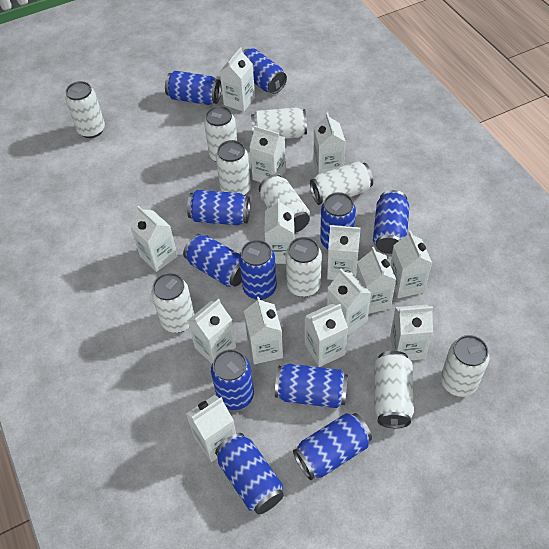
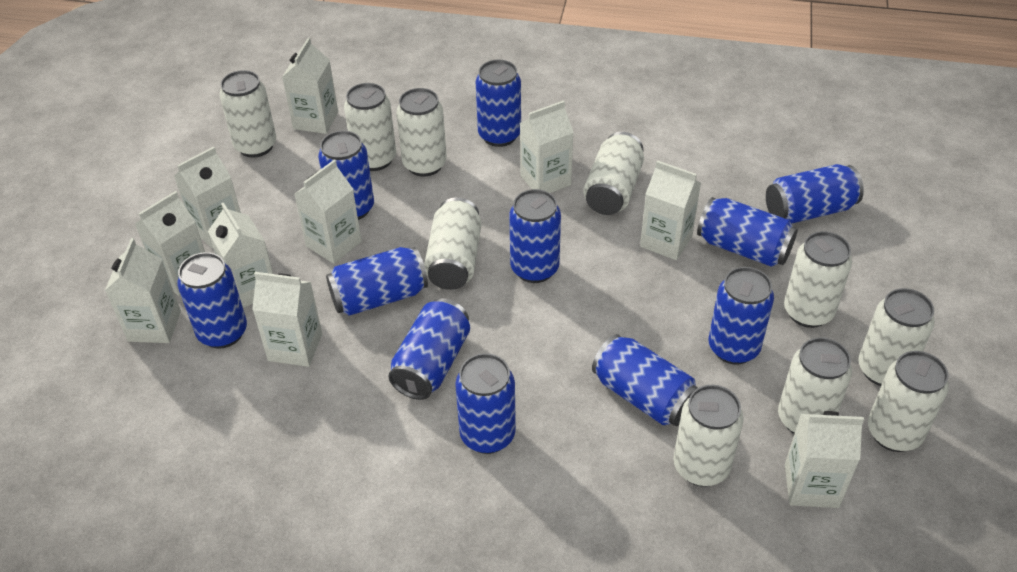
white carton: 14 -> 10

